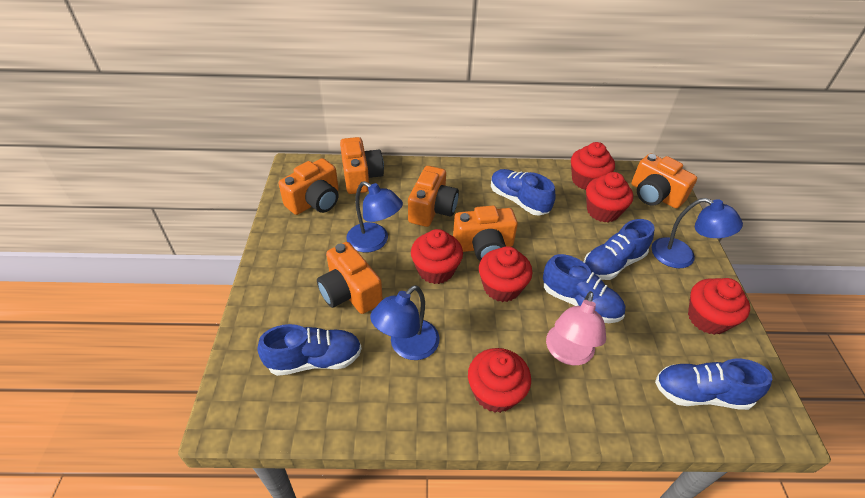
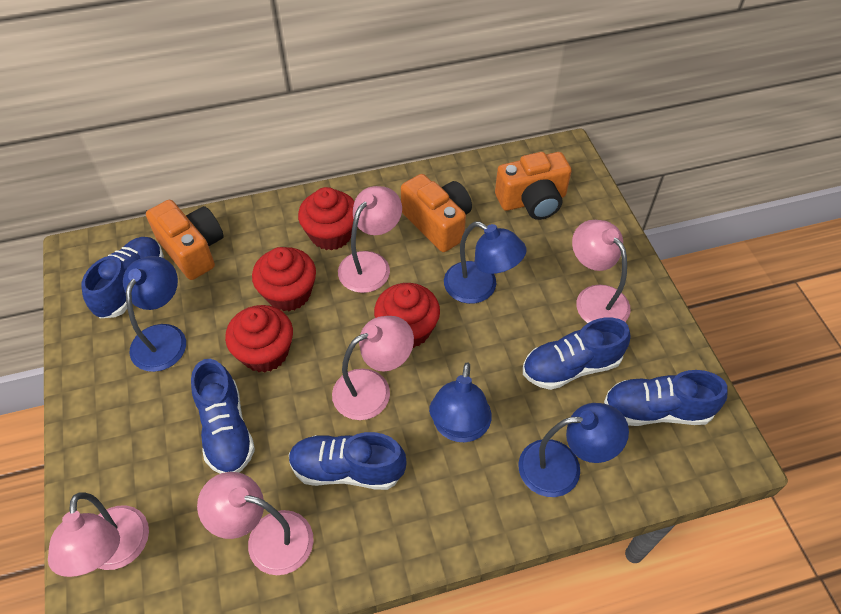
blue lamp: 3 -> 4
orange camera: 6 -> 3
pink lamp: 1 -> 5
red cupcake: 6 -> 4

